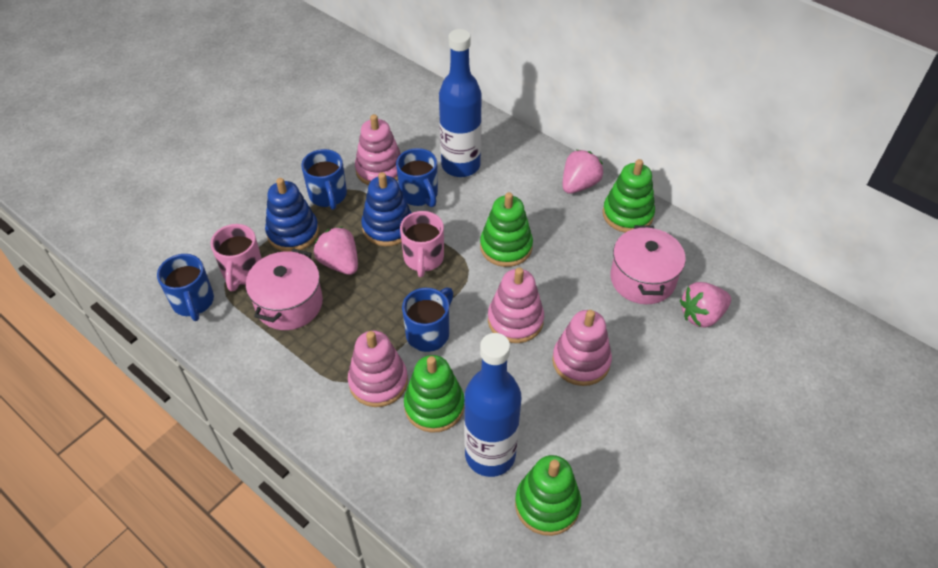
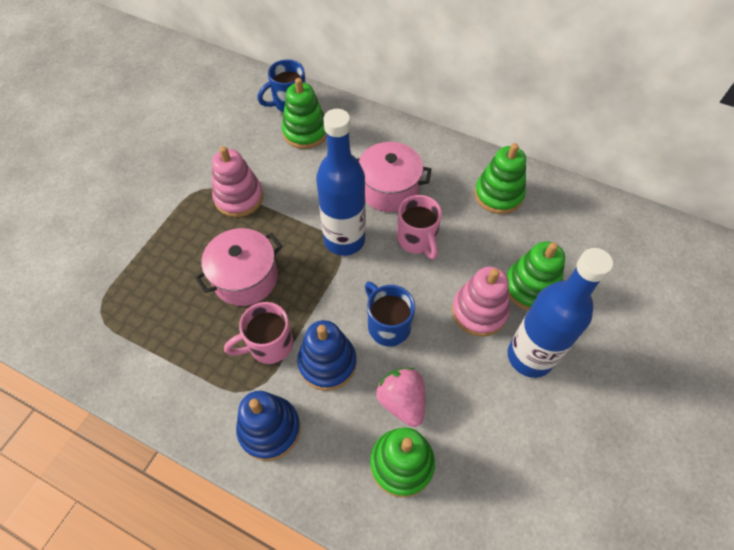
blue mug: 4 -> 2
pink stacking toy: 4 -> 2
pink strawberry: 3 -> 1

